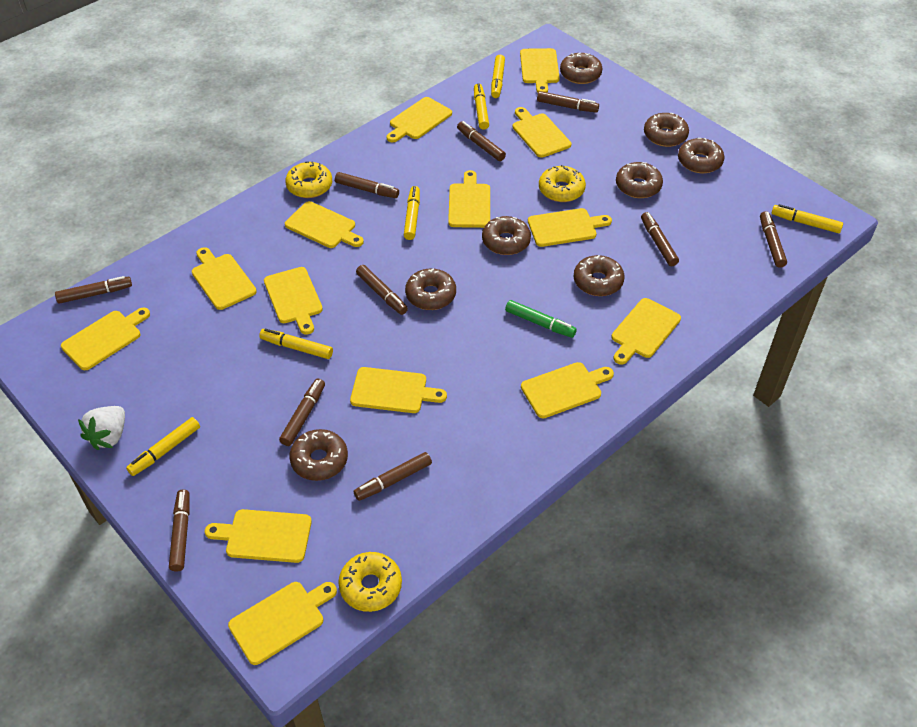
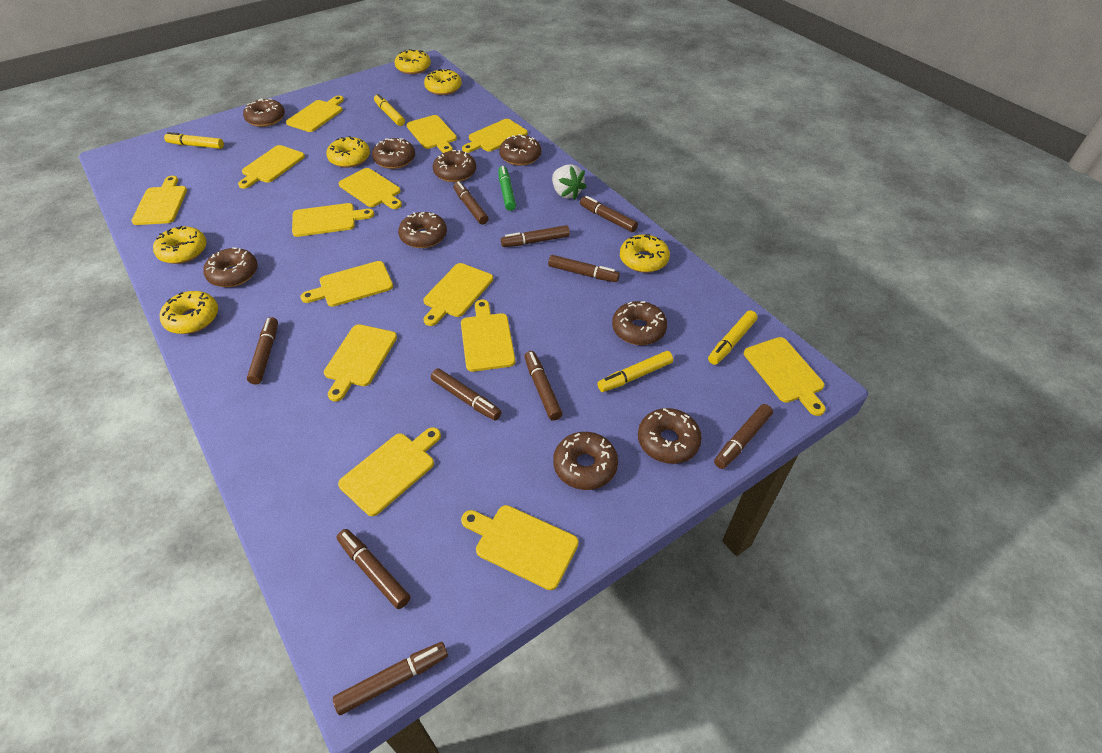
brown donut: 8 -> 9
yellow donut: 3 -> 6
yellow marker: 6 -> 4

